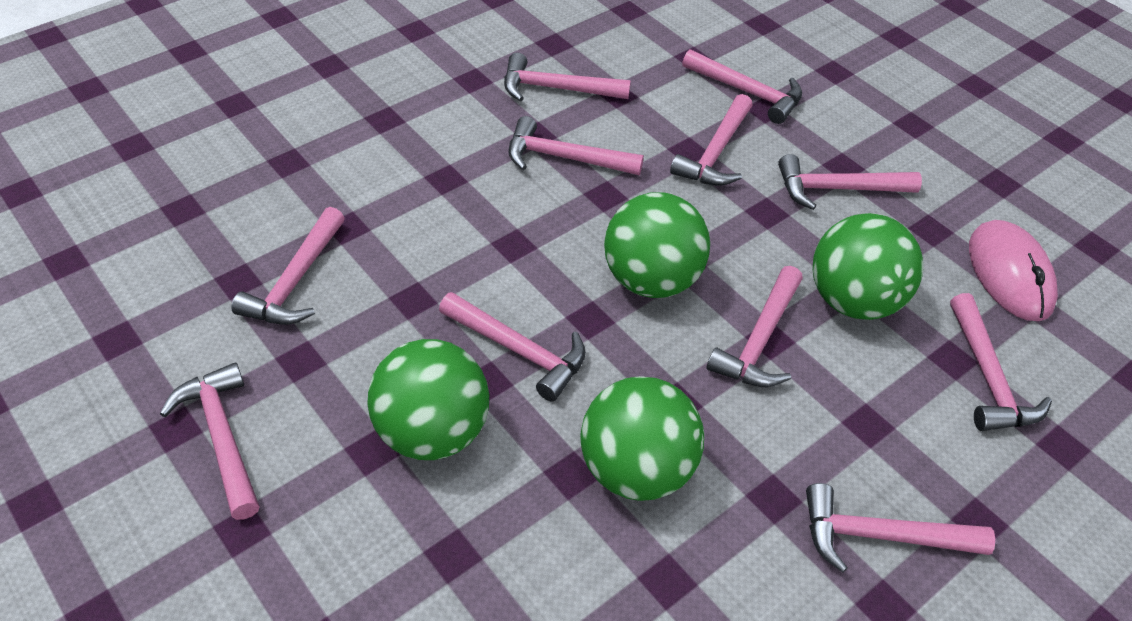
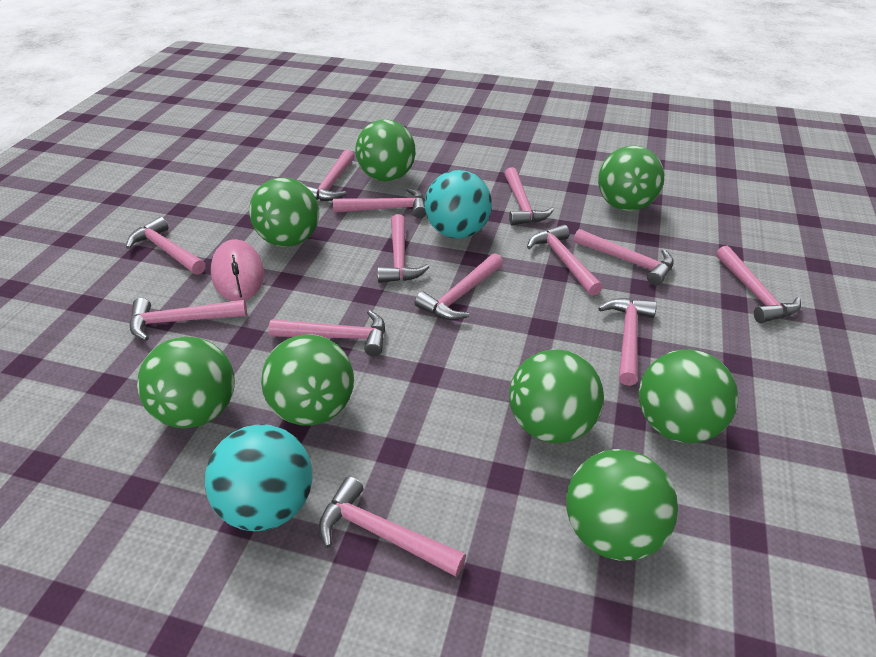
green ball: 4 -> 8
pink hammer: 11 -> 13
turquoise ball: 0 -> 2

